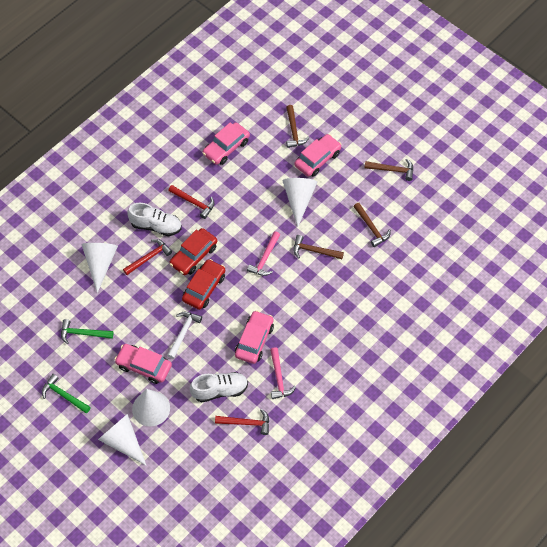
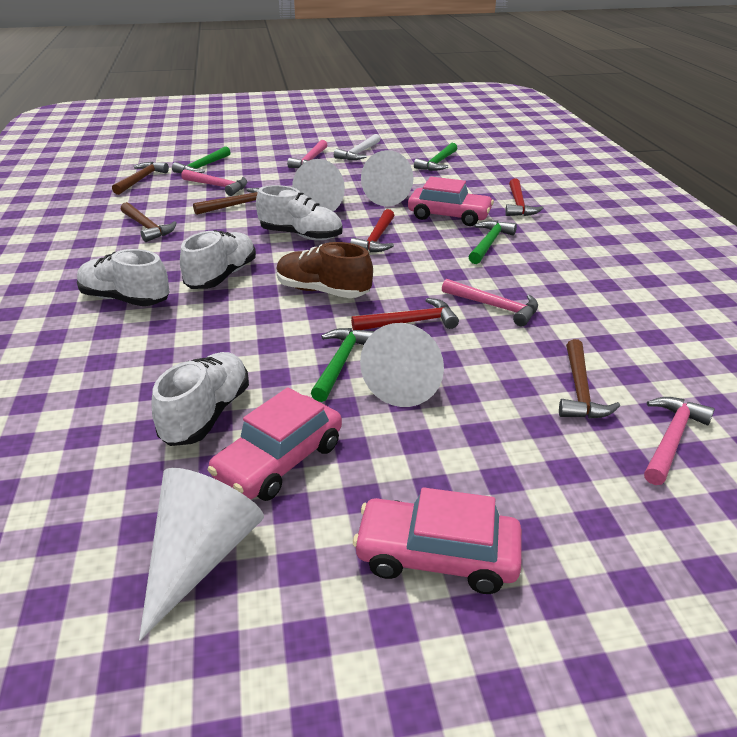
brown shoe: 0 -> 1
green hammer: 2 -> 4
pink car: 4 -> 3
pink hammer: 2 -> 4
red car: 2 -> 0
white shoe: 2 -> 4

